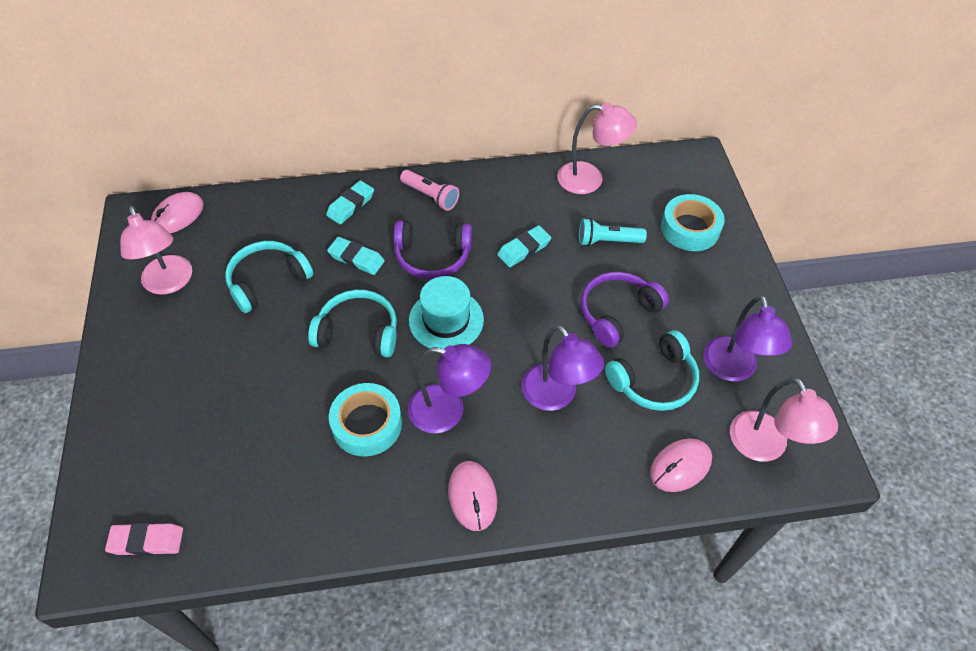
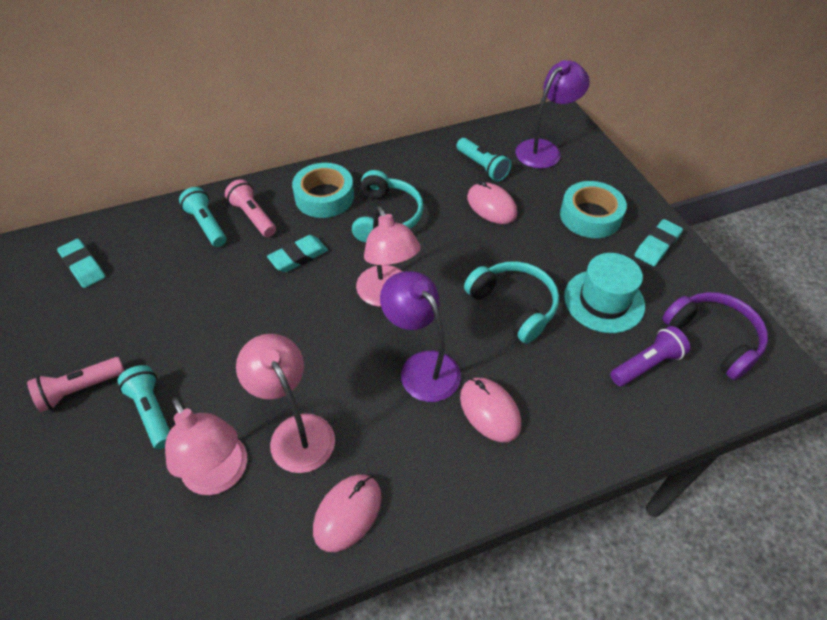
pink eraser: 1 -> 0
pink flashlight: 1 -> 2
purple flashlight: 0 -> 1
purple headphones: 2 -> 1
purple lamp: 3 -> 2
turquoise flashlight: 1 -> 3
turquoise headphones: 3 -> 2

